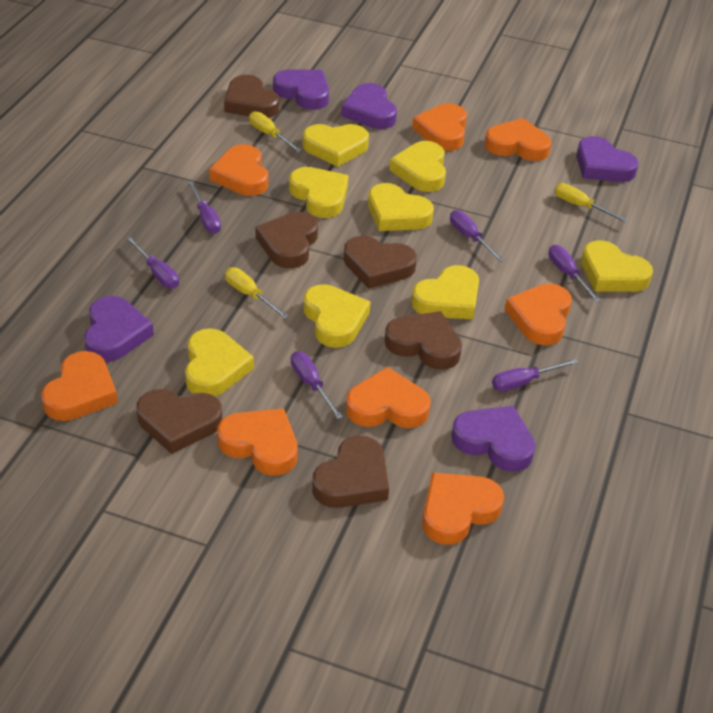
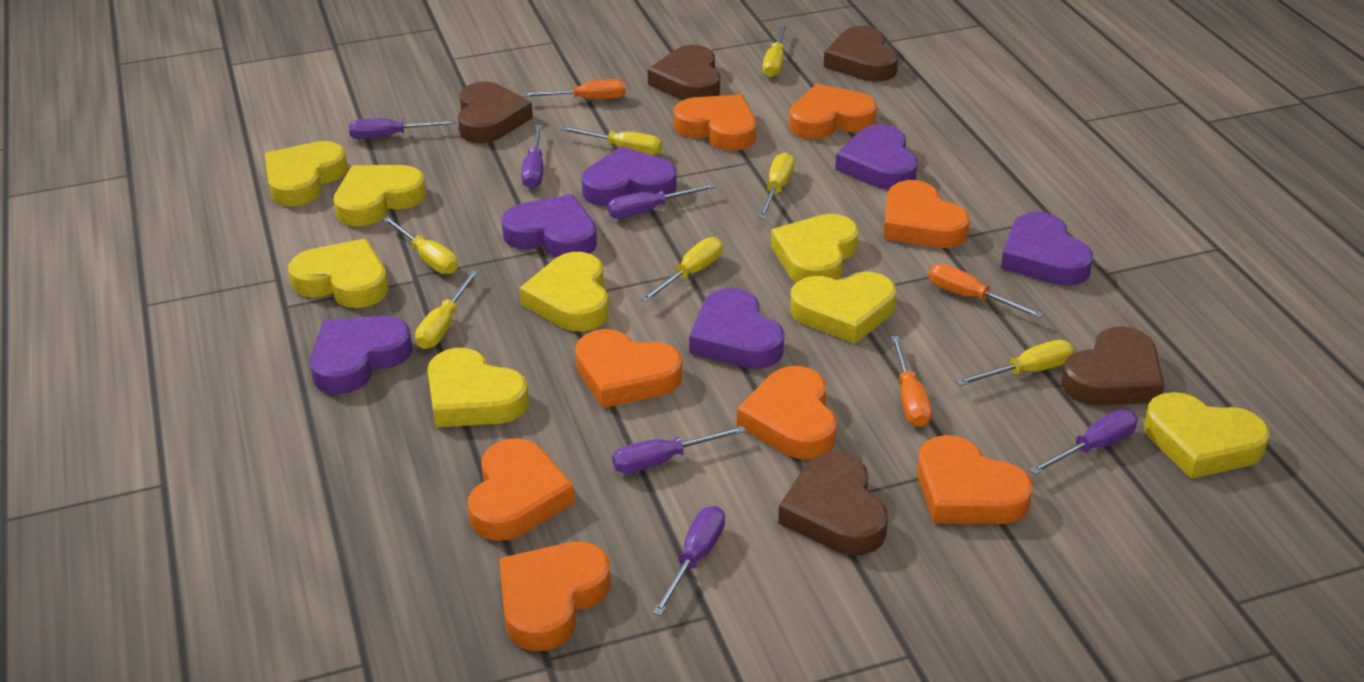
brown heart: 6 -> 5
orange screwdriver: 0 -> 3
purple heart: 5 -> 6
yellow screwdriver: 3 -> 7

